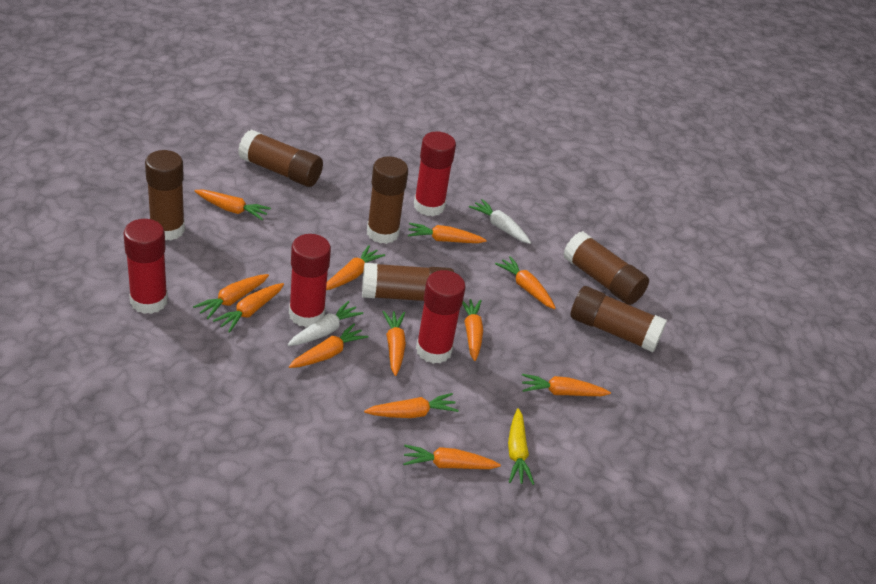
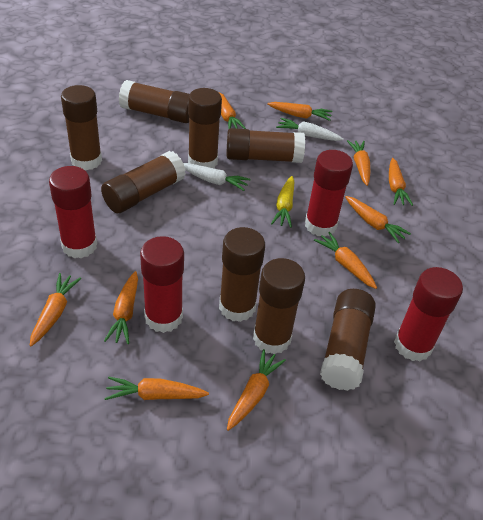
brown glue stick: 6 -> 8
orange carrot: 12 -> 10

